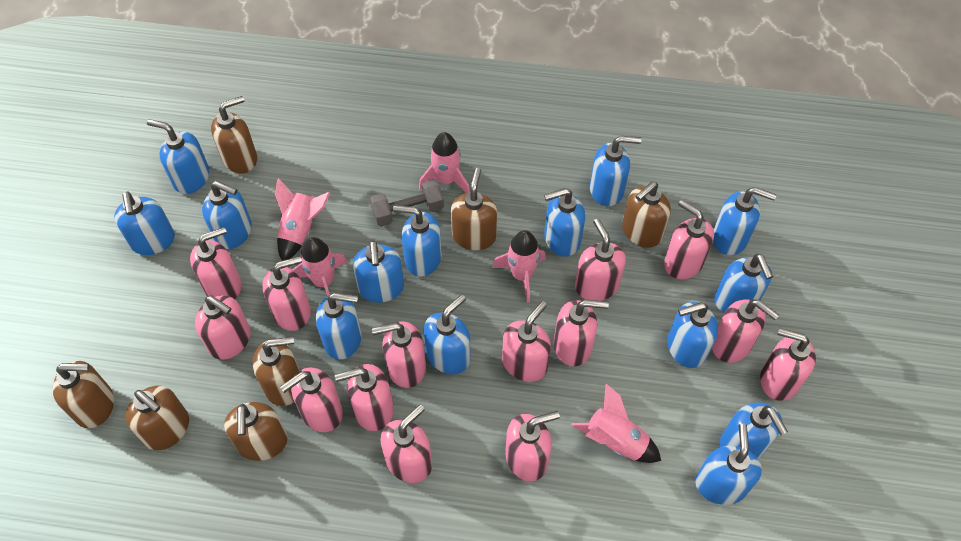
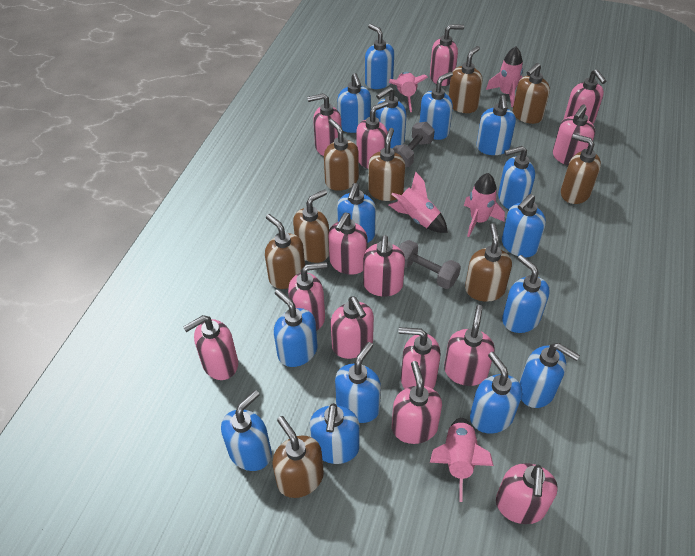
blue soap dispenser: 14 -> 15
brown soap dispenser: 7 -> 9
grey dumbbell: 1 -> 2

